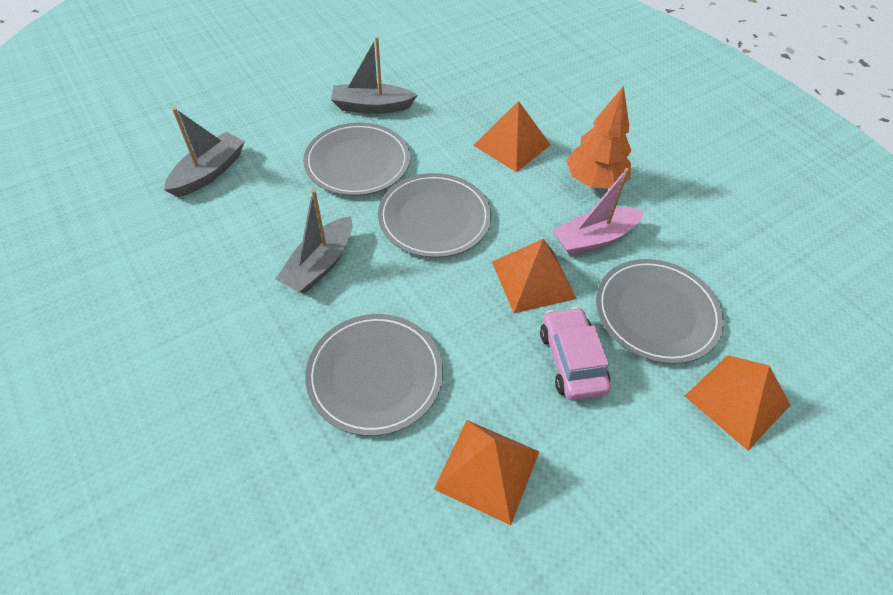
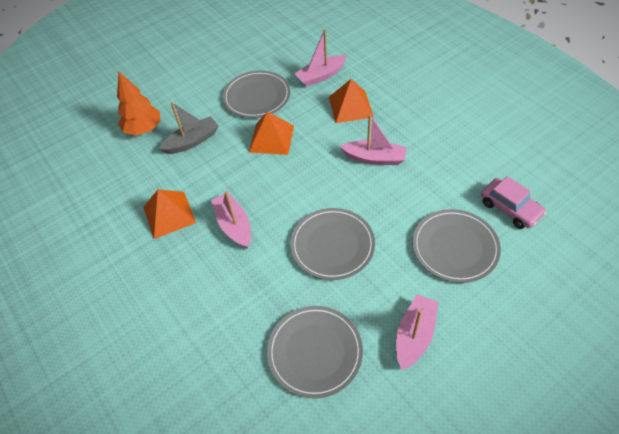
grey boat: 3 -> 1
orange pyramid: 4 -> 3
pink boat: 1 -> 4

